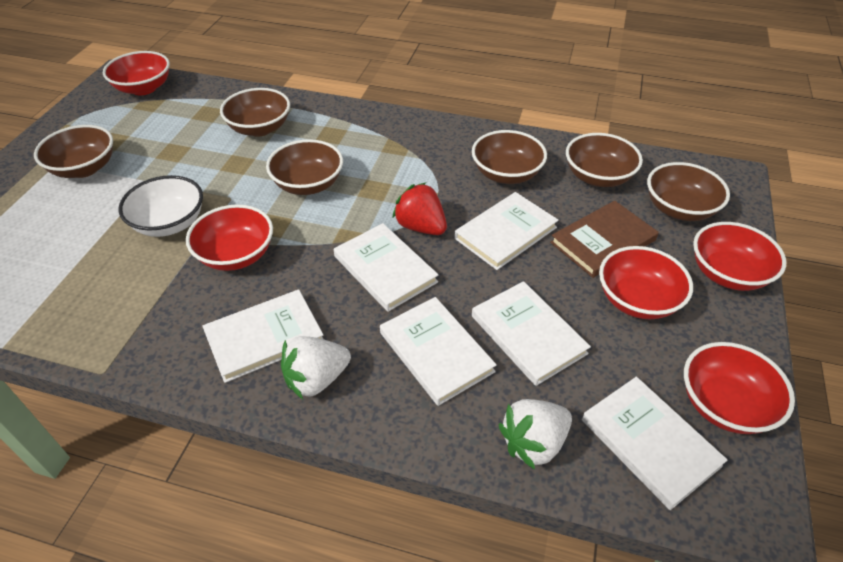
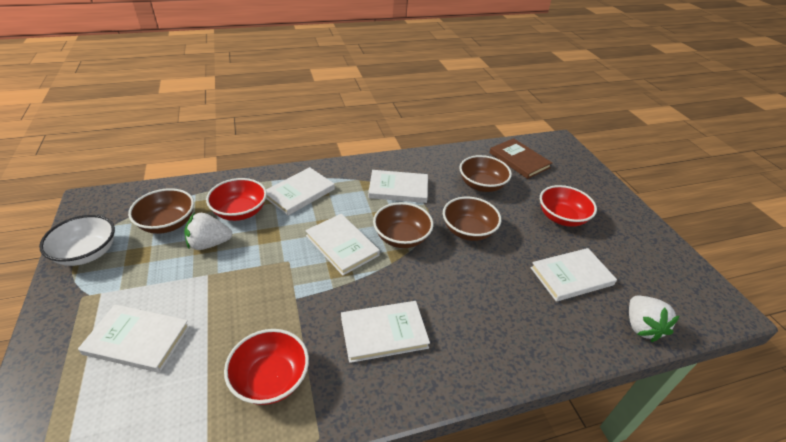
brown bowl: 6 -> 4
red bowl: 5 -> 3
red strawberry: 1 -> 0

